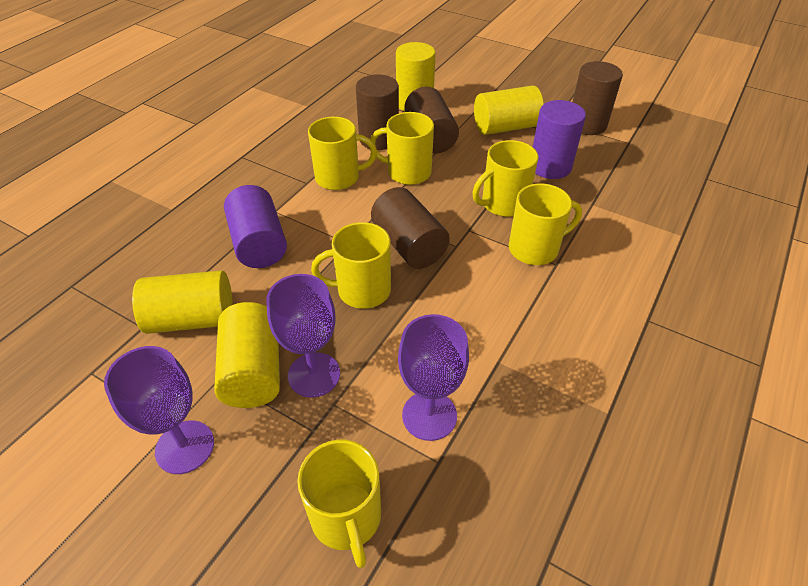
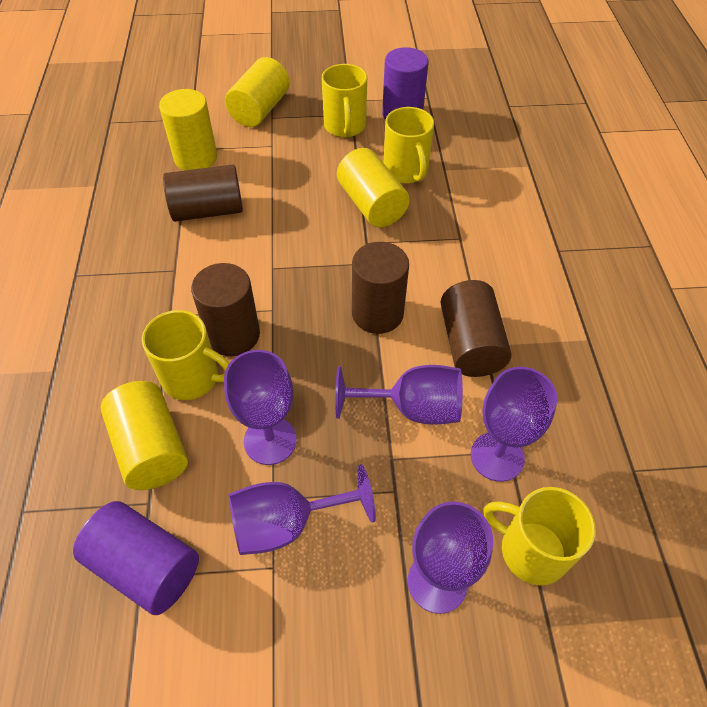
purple goblet: 3 -> 5
yellow mug: 6 -> 4

